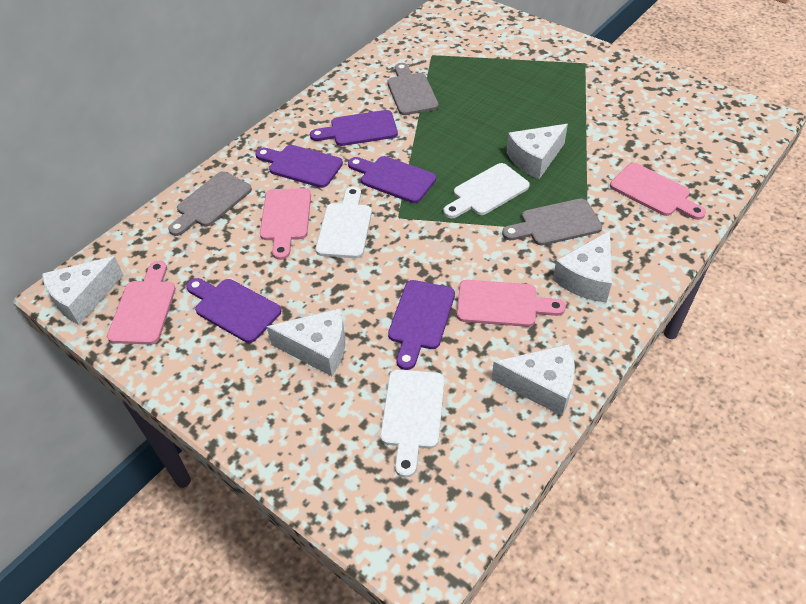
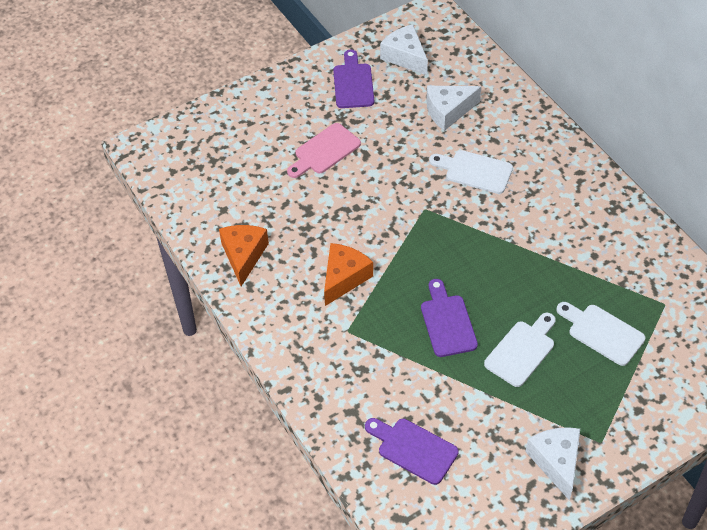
grey cutting board: 3 -> 0
orange cheese: 0 -> 2
pink cutting board: 4 -> 1
purple cutting board: 5 -> 3
white cheese: 5 -> 3

